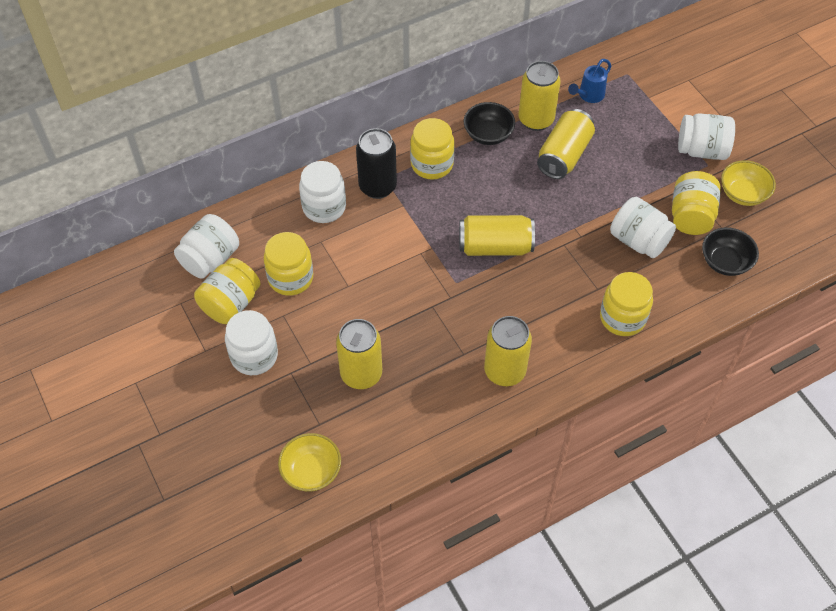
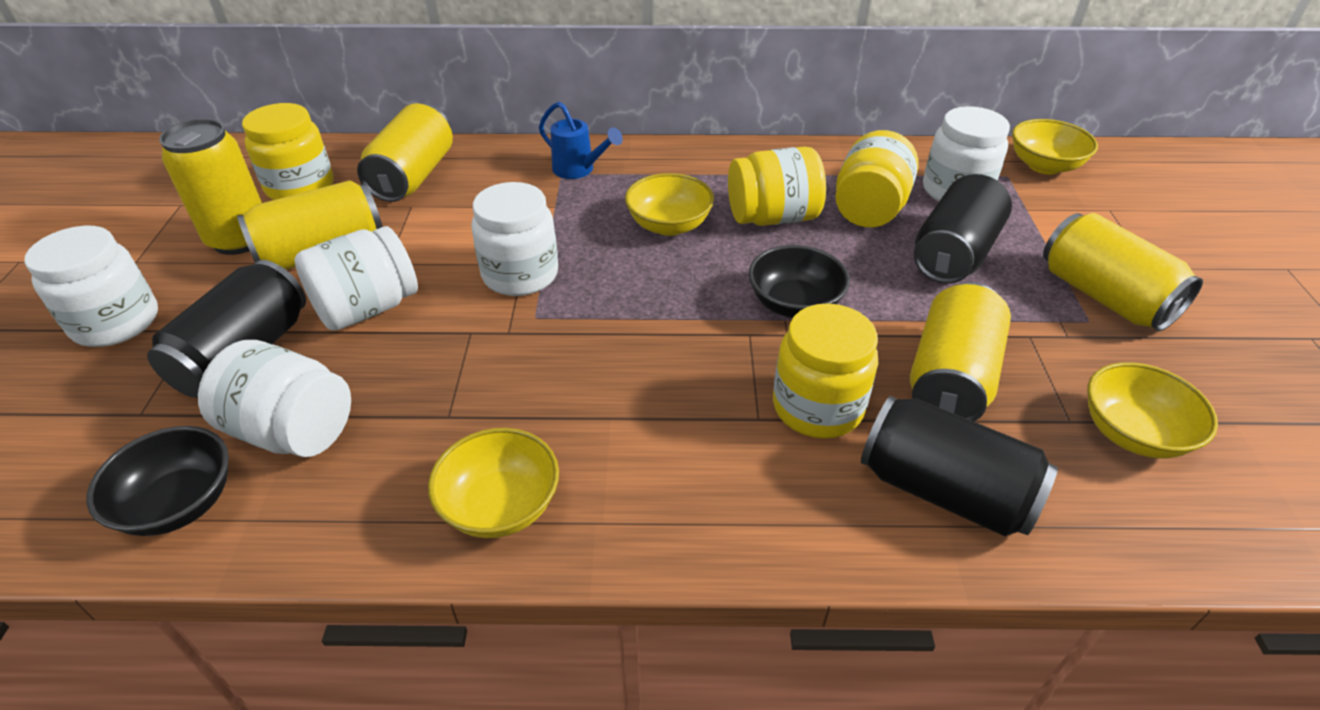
black can: 1 -> 3
yellow bowl: 2 -> 4
yellow jar: 5 -> 4

